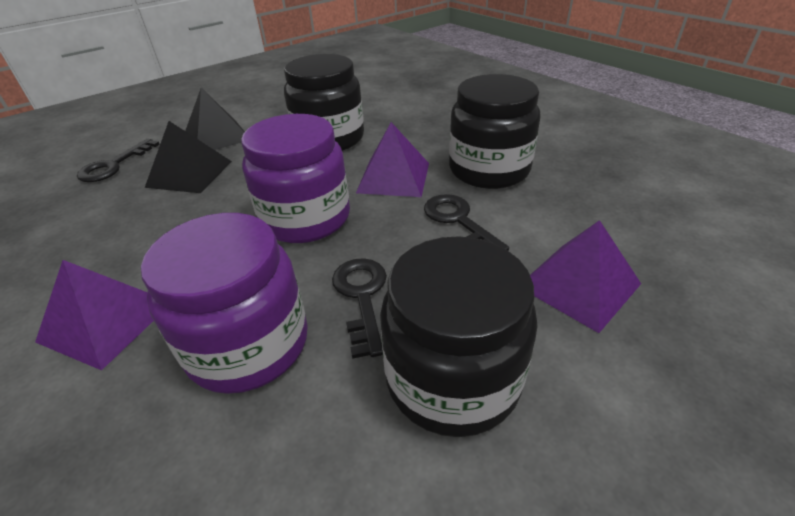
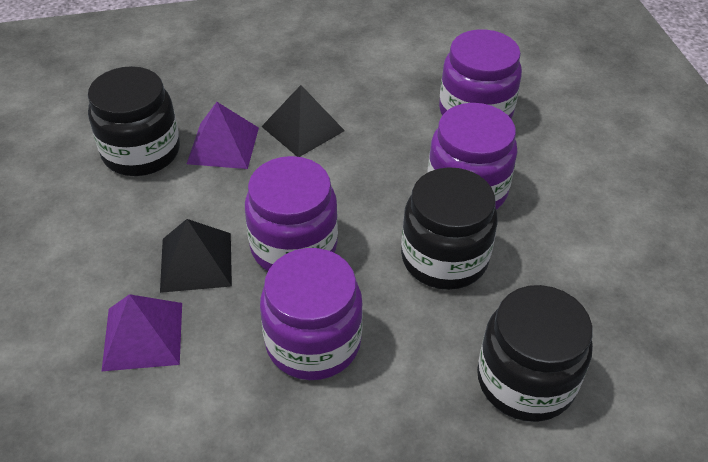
black key: 3 -> 0
purple jar: 2 -> 4
purple pyramid: 3 -> 2

